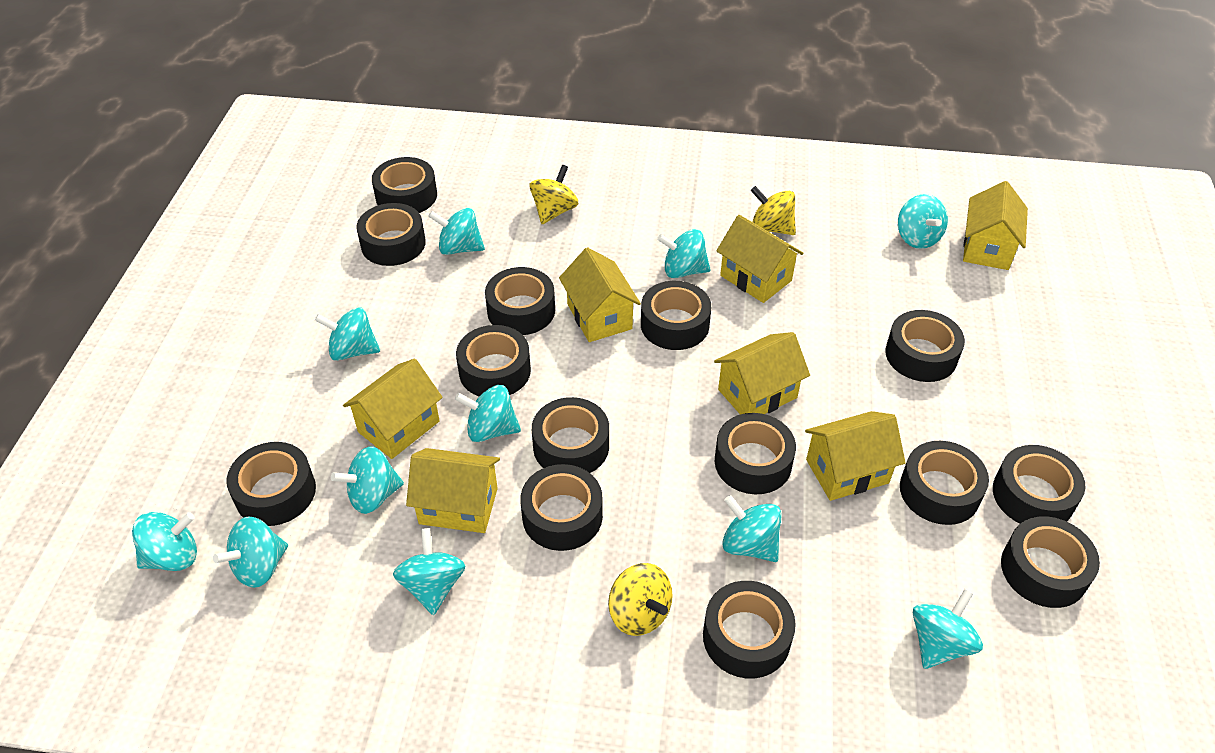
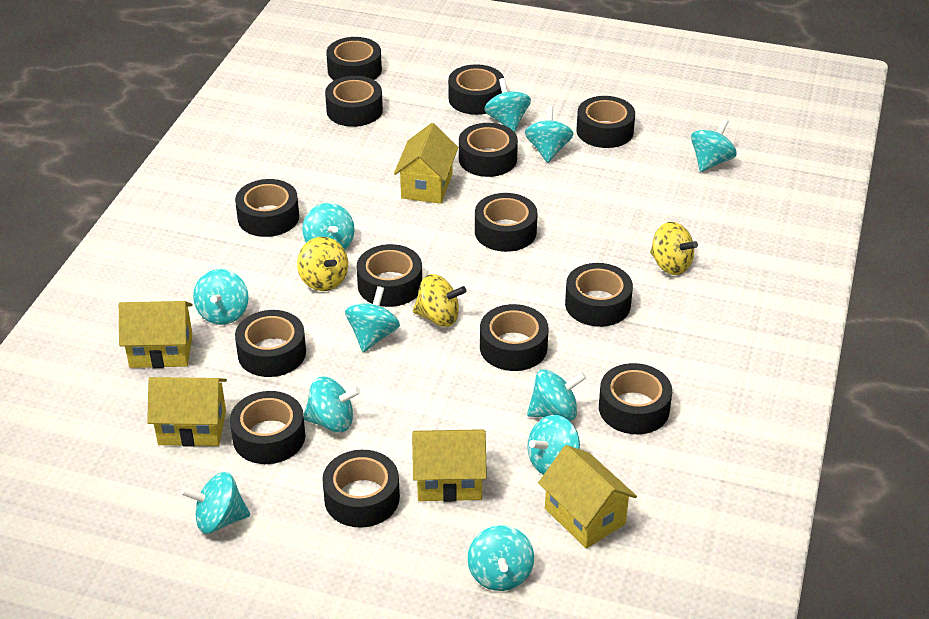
yellow house: 7 -> 5

